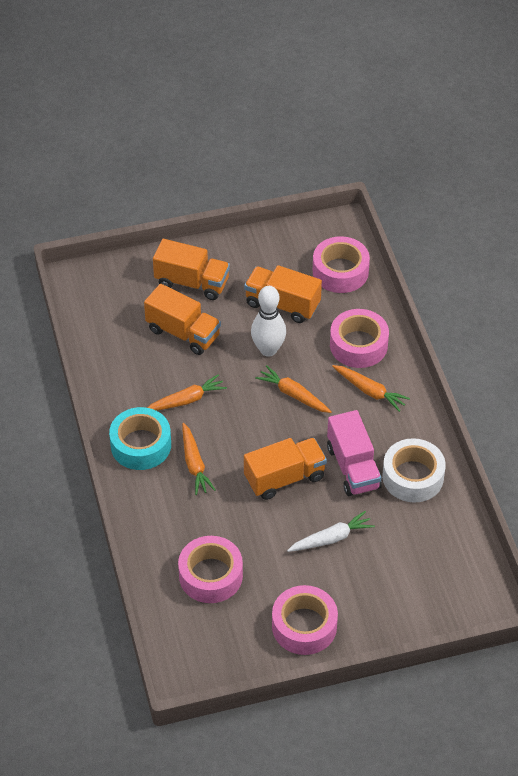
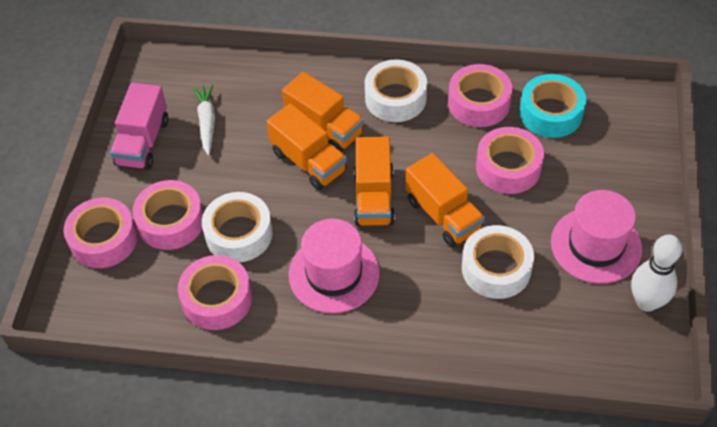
orange carrot: 4 -> 0
pink hat: 0 -> 2
pink tape: 4 -> 5
white tape: 1 -> 3

